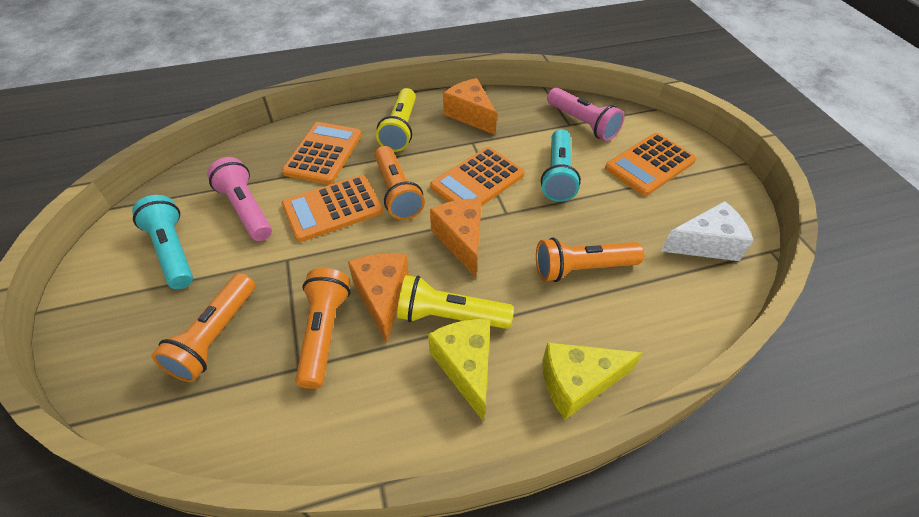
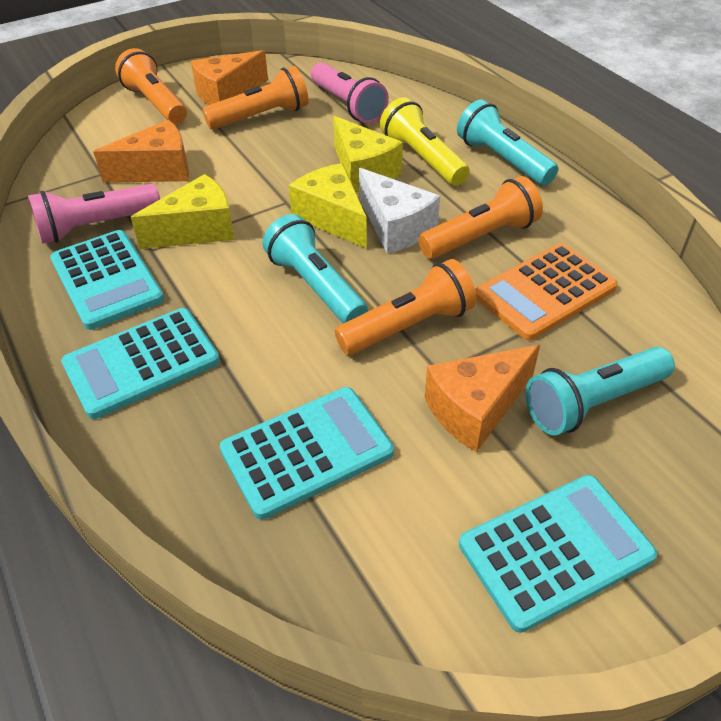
orange calculator: 4 -> 1
turquoise calculator: 0 -> 4
turquoise flashlight: 2 -> 3
yellow cheese: 2 -> 3
yellow flashlight: 2 -> 1

